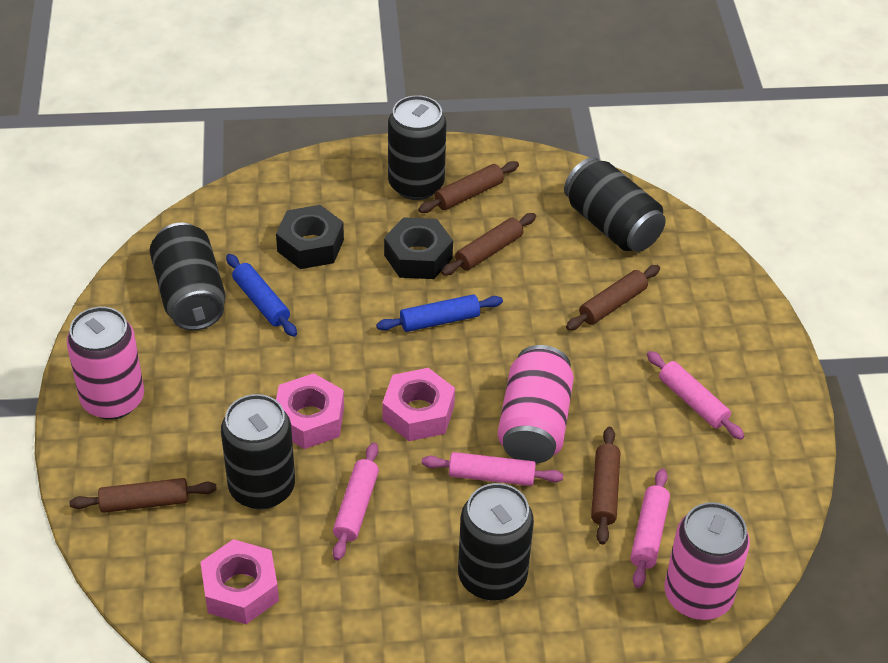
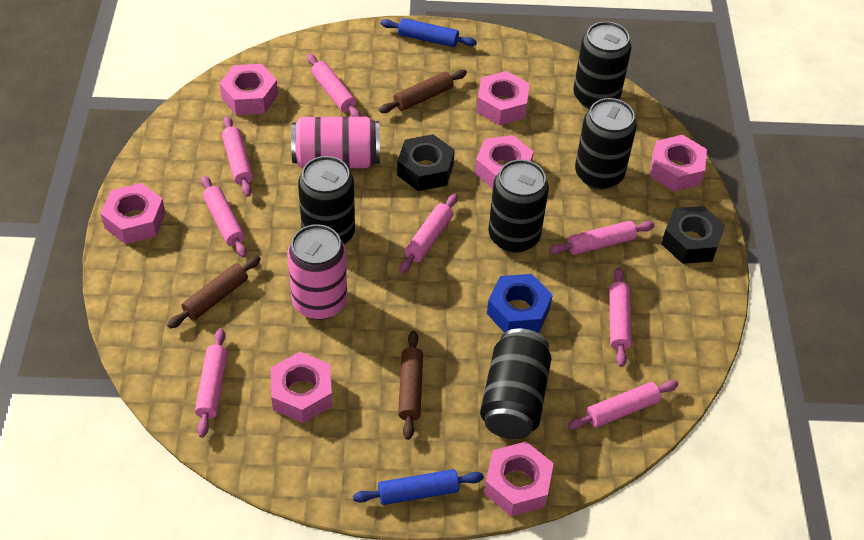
blue nut: 0 -> 1
brown rolling pin: 5 -> 3
pink can: 3 -> 2
pink nut: 3 -> 7
pink rolling pin: 4 -> 8

